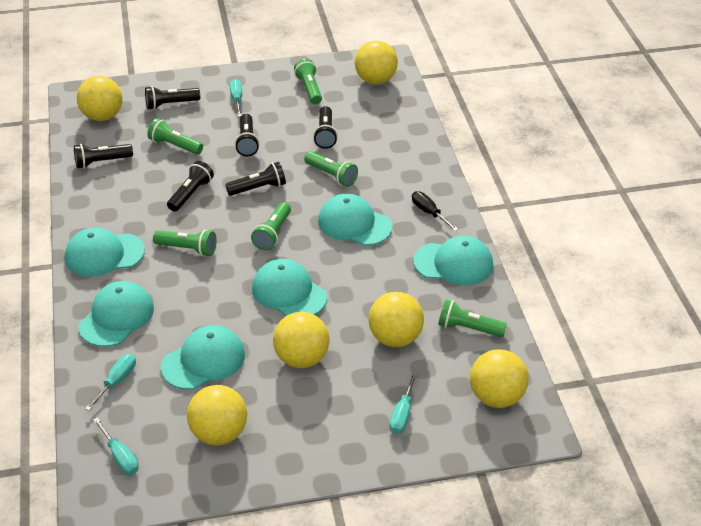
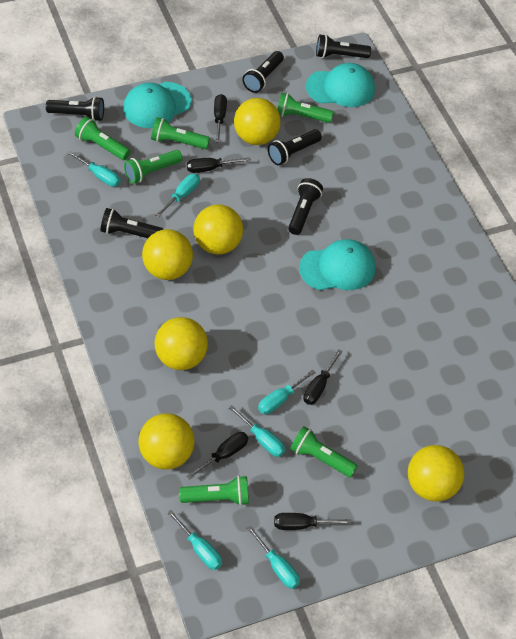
black screwdriver: 1 -> 5
turquoise cap: 6 -> 3
turquoise screwdriver: 4 -> 6

